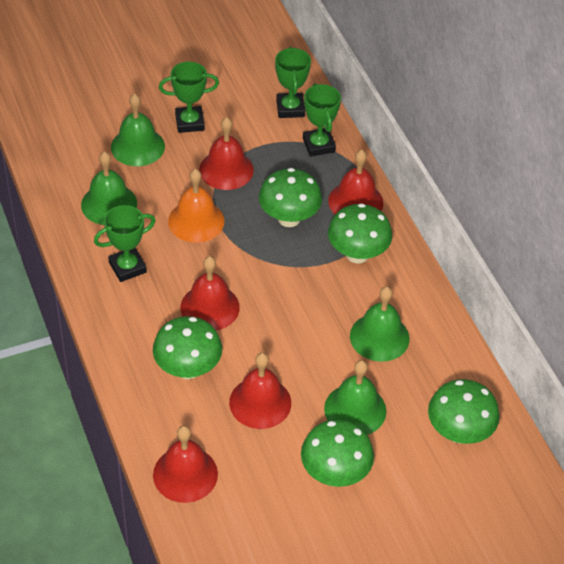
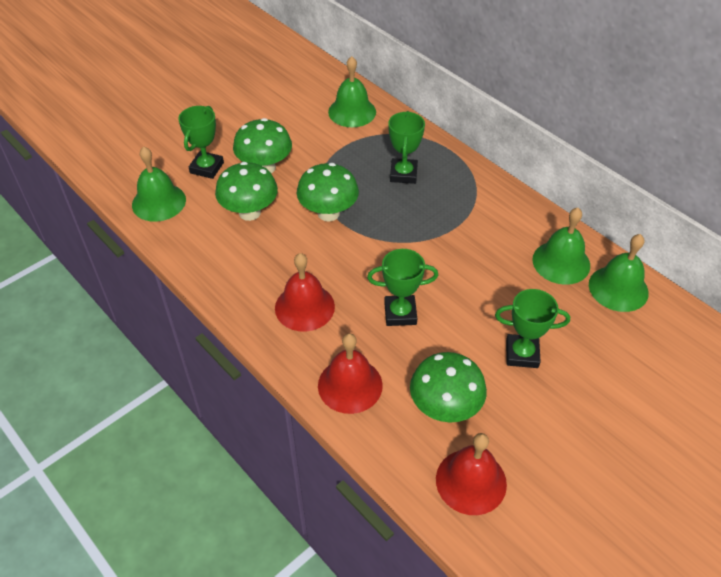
green mushroom: 5 -> 4
orange bell: 1 -> 0
red bell: 5 -> 3

